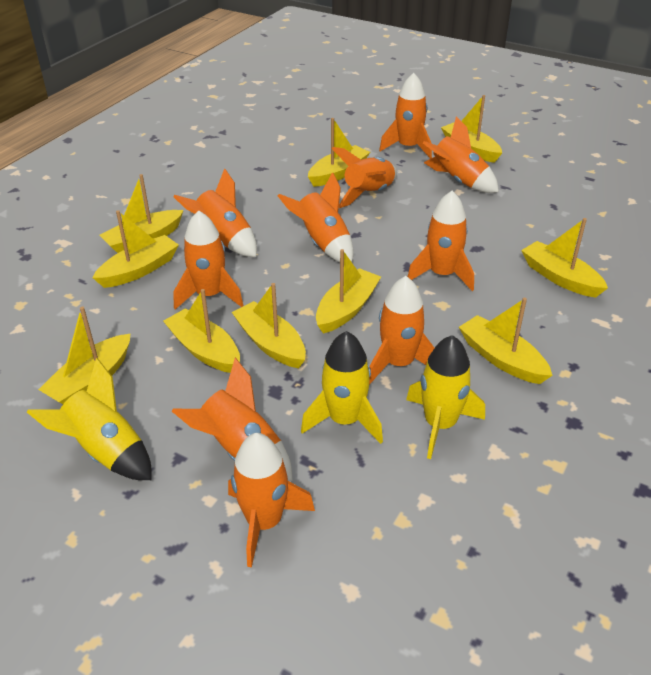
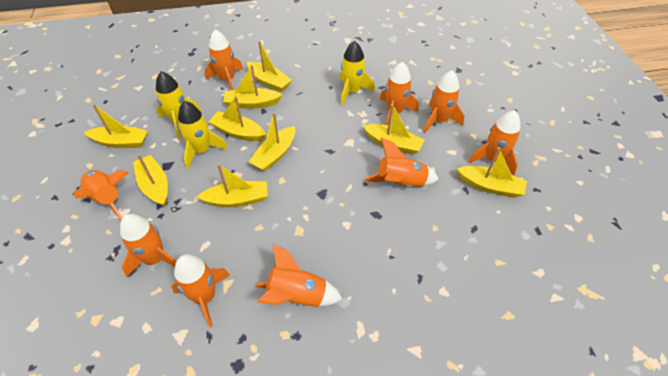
orange rocket: 10 -> 9
yellow boat: 10 -> 9

